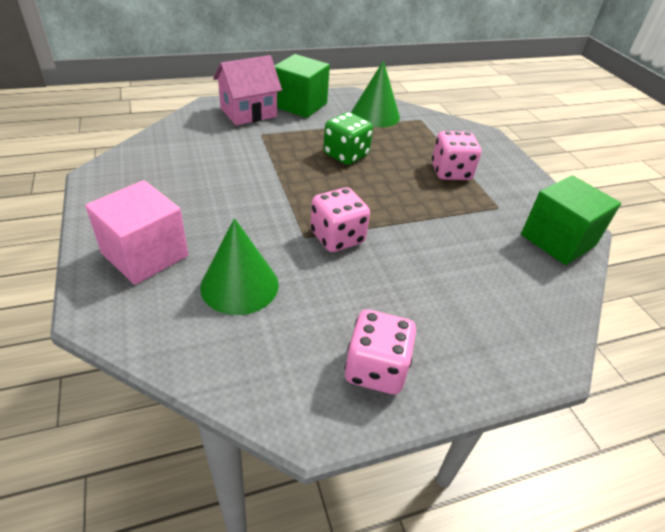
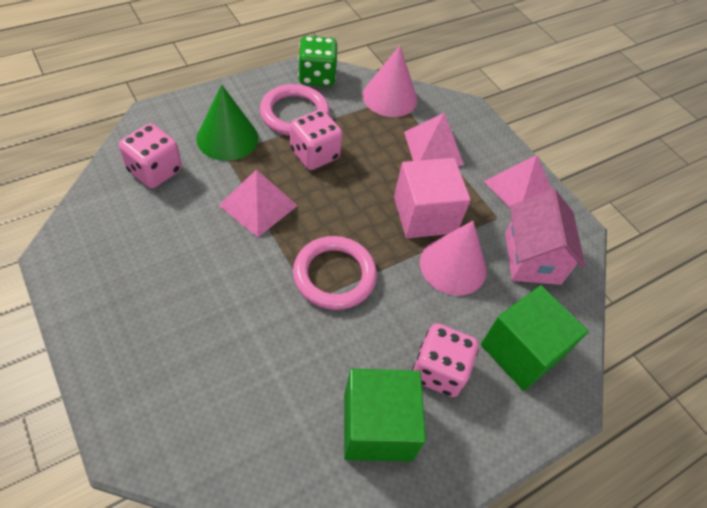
green cone: 2 -> 1
pink cone: 0 -> 2
pink pyramid: 0 -> 3
pink ring: 0 -> 2

